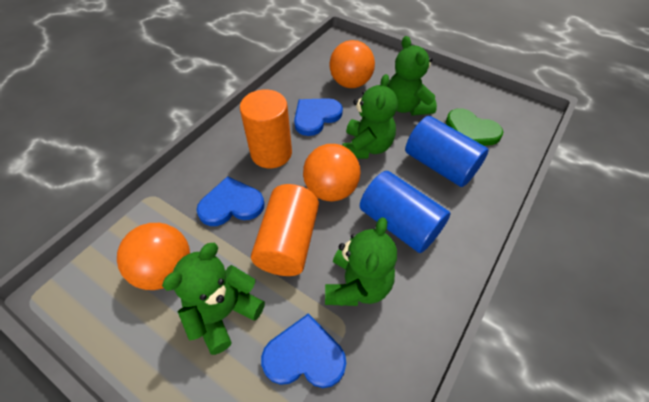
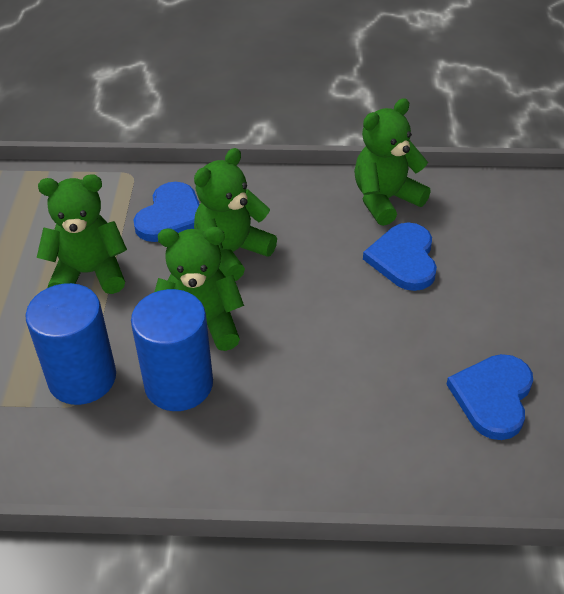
green heart: 1 -> 0
orange ball: 3 -> 0
orange cylinder: 2 -> 0

